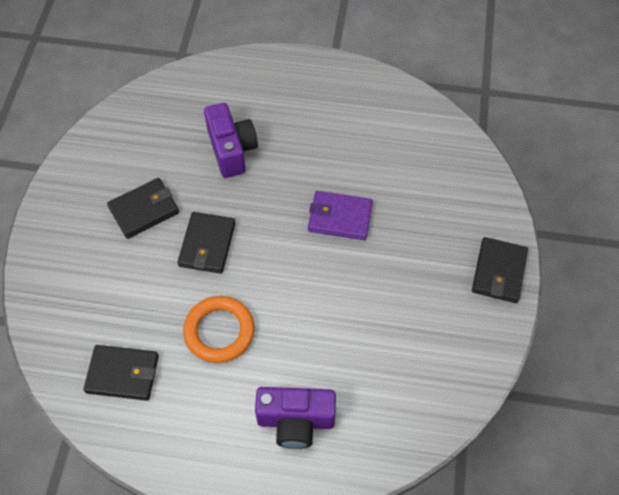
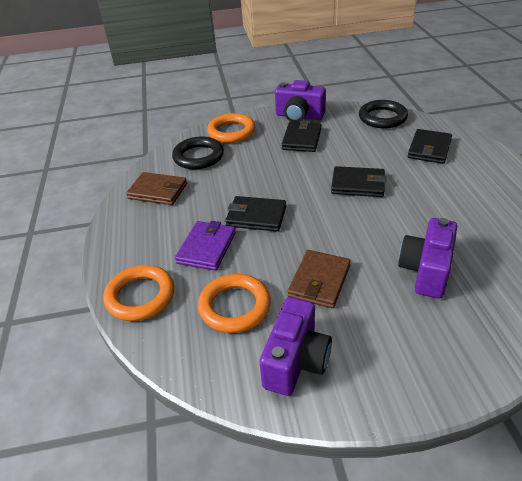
black ring: 0 -> 2
brown wallet: 0 -> 2
orange ring: 1 -> 3
purple camera: 2 -> 3

